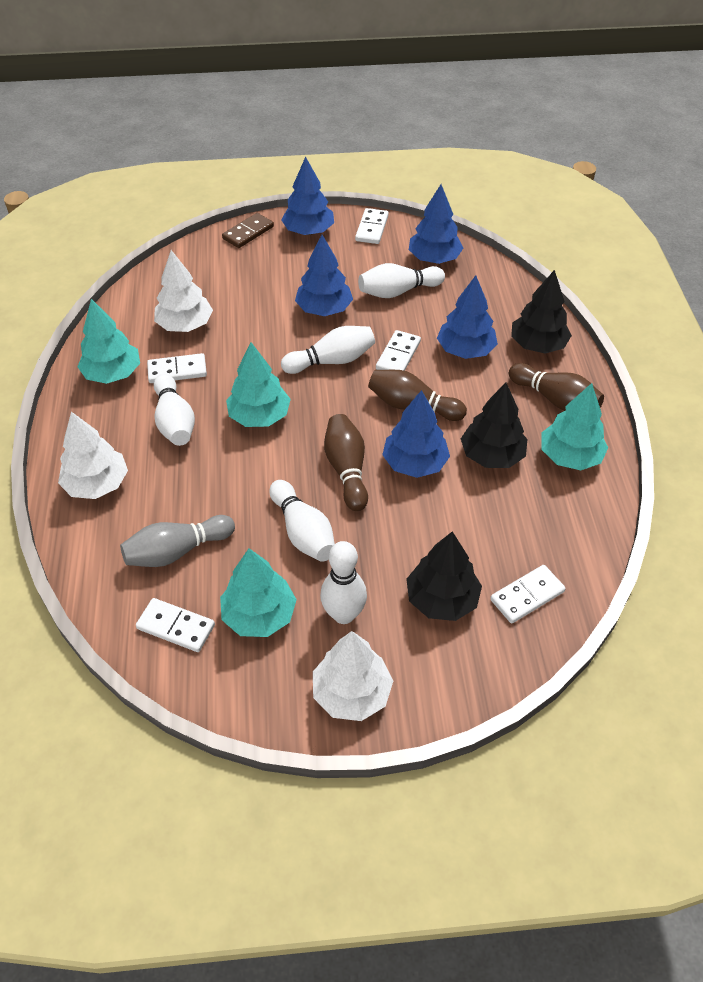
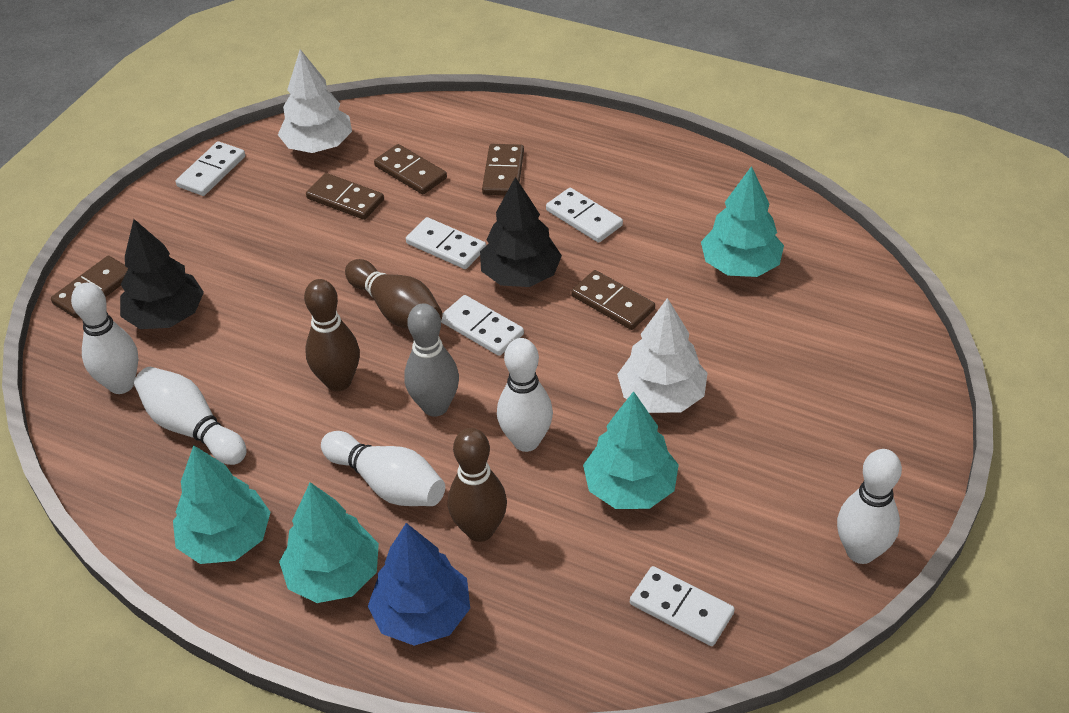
black tree: 3 -> 2
blue tree: 5 -> 1
brown domino: 1 -> 5
white tree: 3 -> 2

